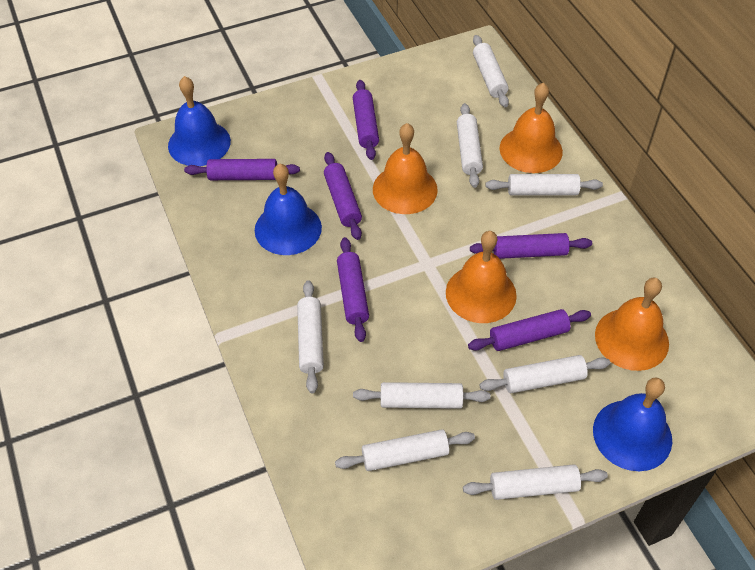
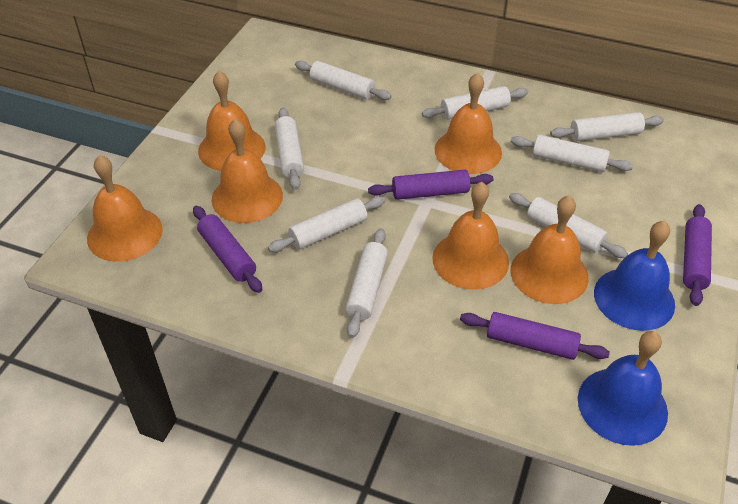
blue bell: 3 -> 2
orange bell: 4 -> 6
purple rolling pin: 6 -> 4

